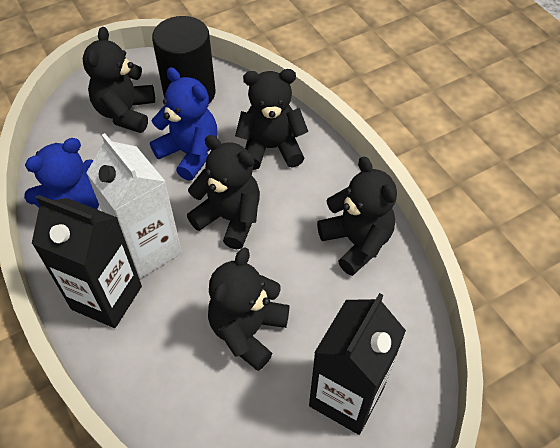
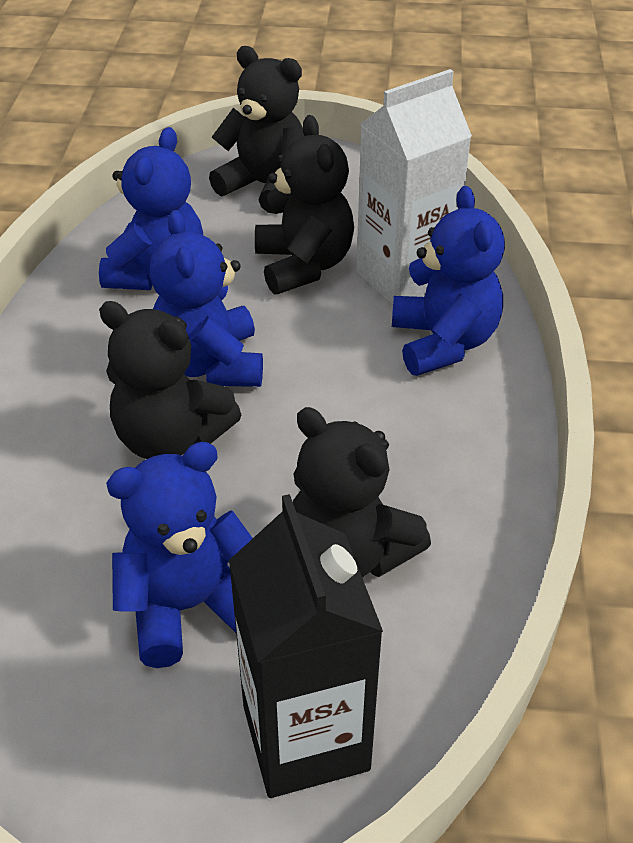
black carton: 2 -> 1
black cylinder: 1 -> 0
black teddy bear: 5 -> 4
blue teddy bear: 2 -> 4

